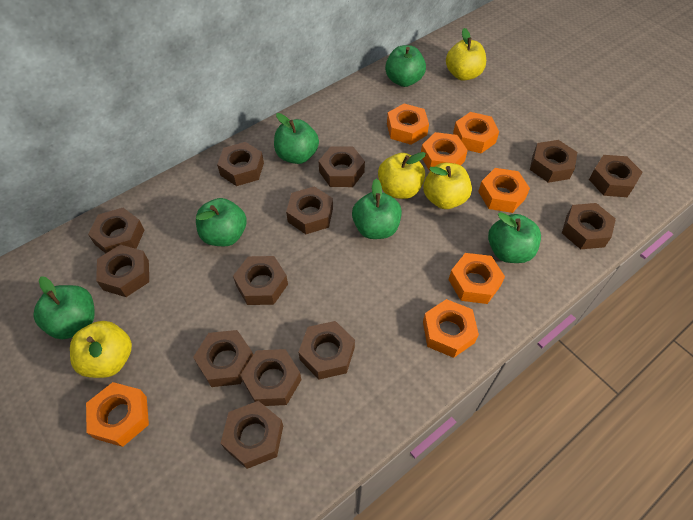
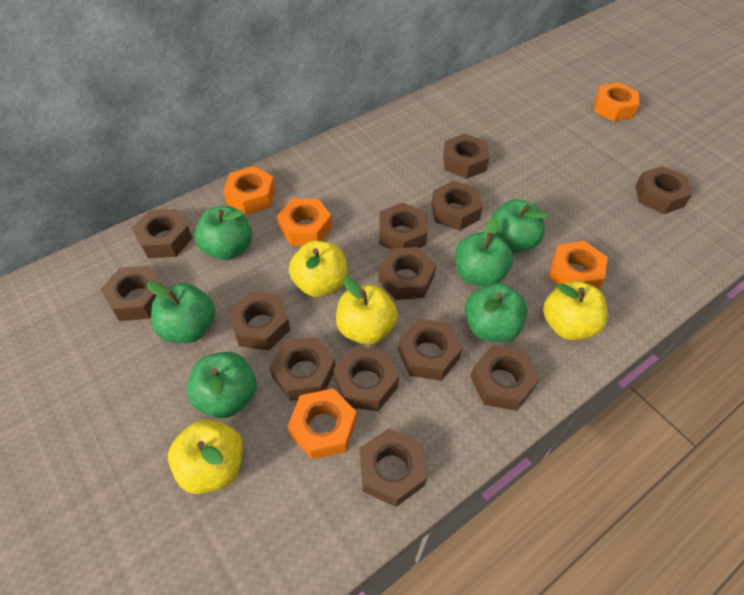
orange nut: 7 -> 5

